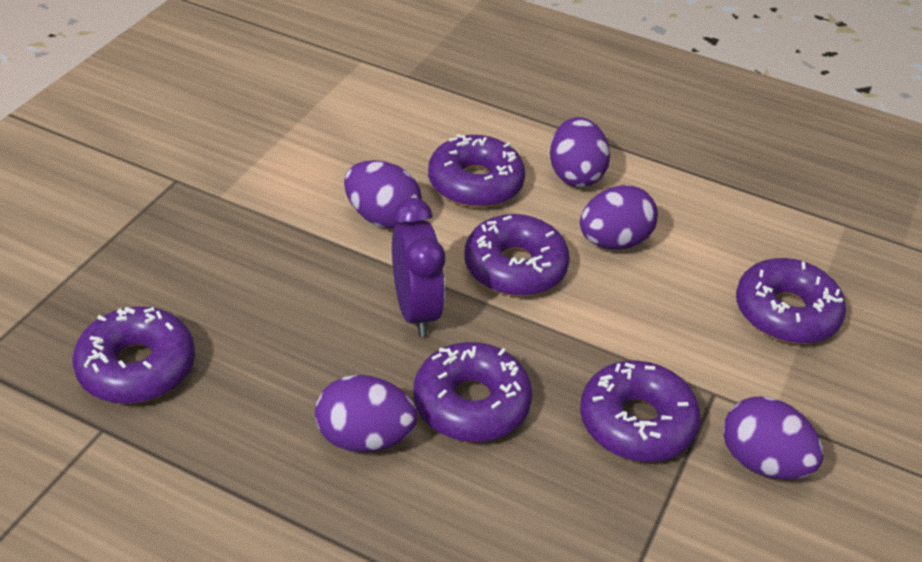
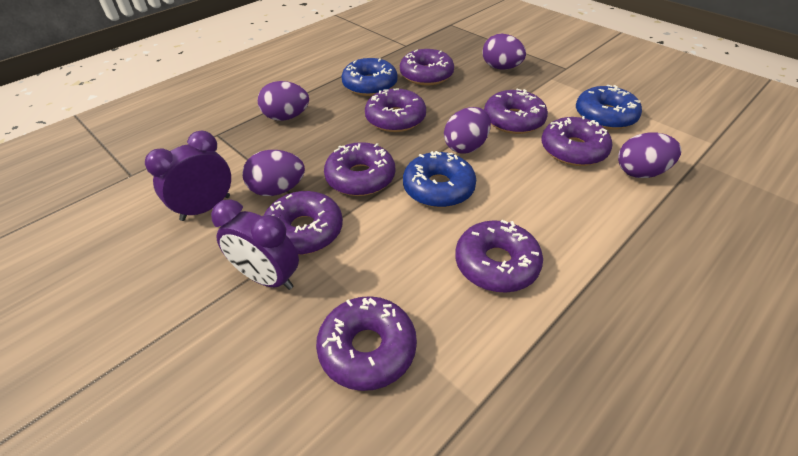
blue donut: 0 -> 3
purple clock: 1 -> 2
purple donut: 6 -> 8

